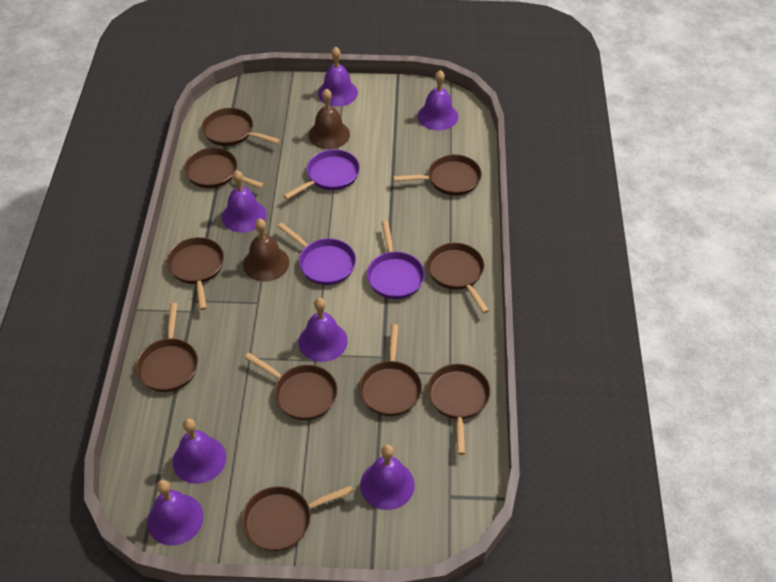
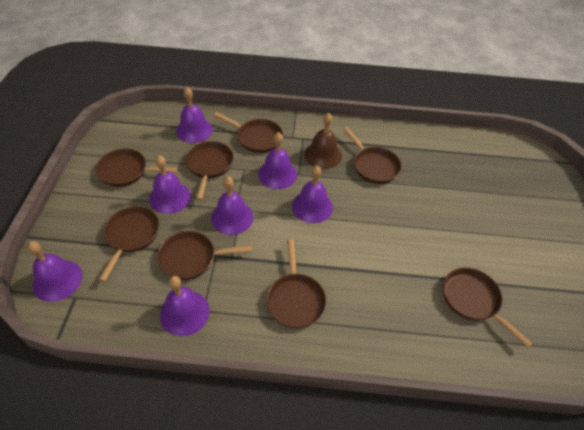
brown bell: 2 -> 1
brown pan: 10 -> 8
purple pan: 3 -> 0

